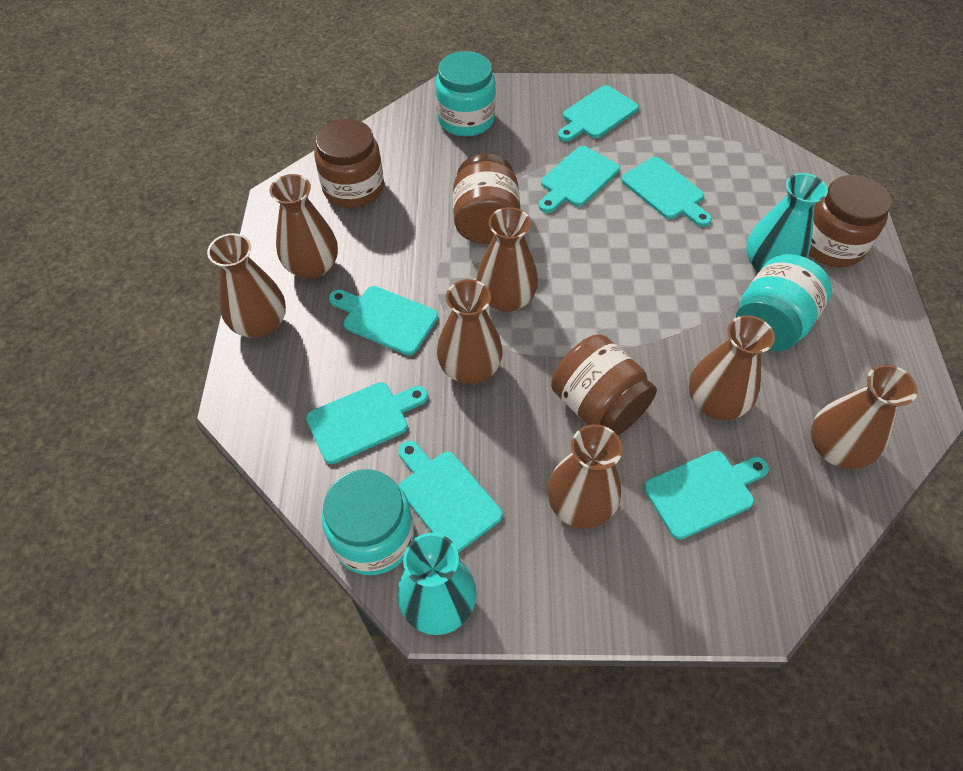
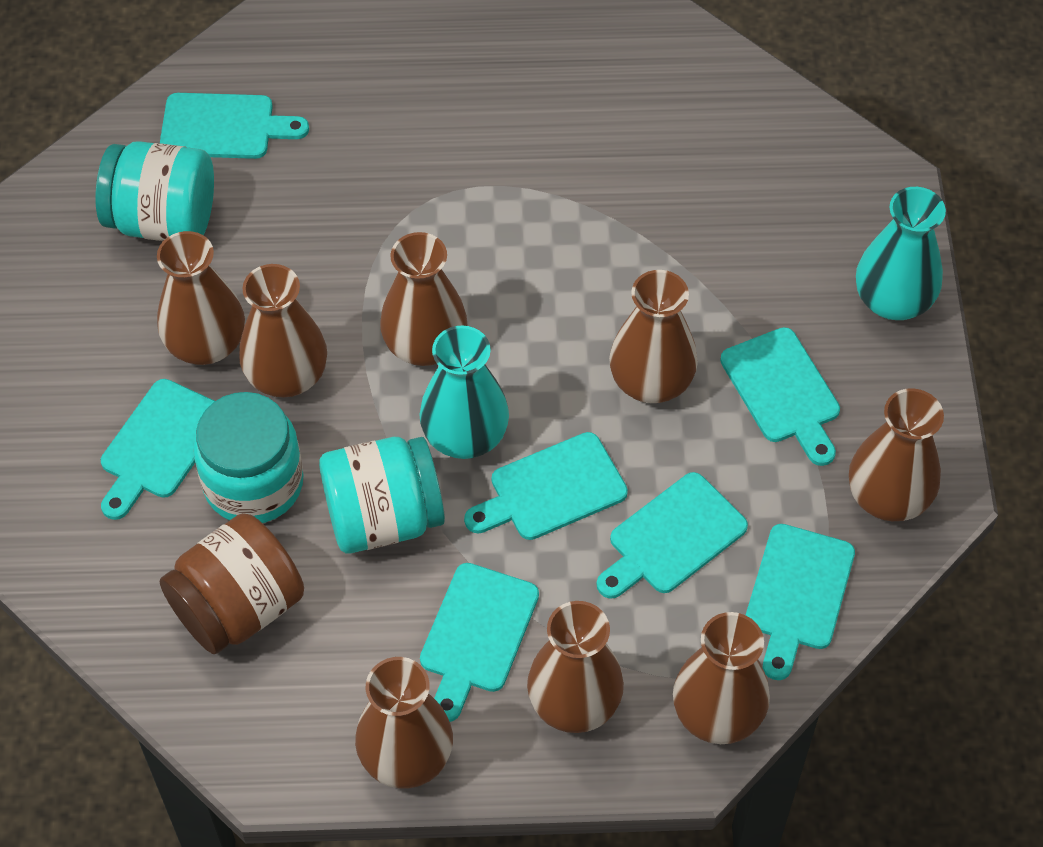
brown jar: 4 -> 1
brown vase: 7 -> 8

